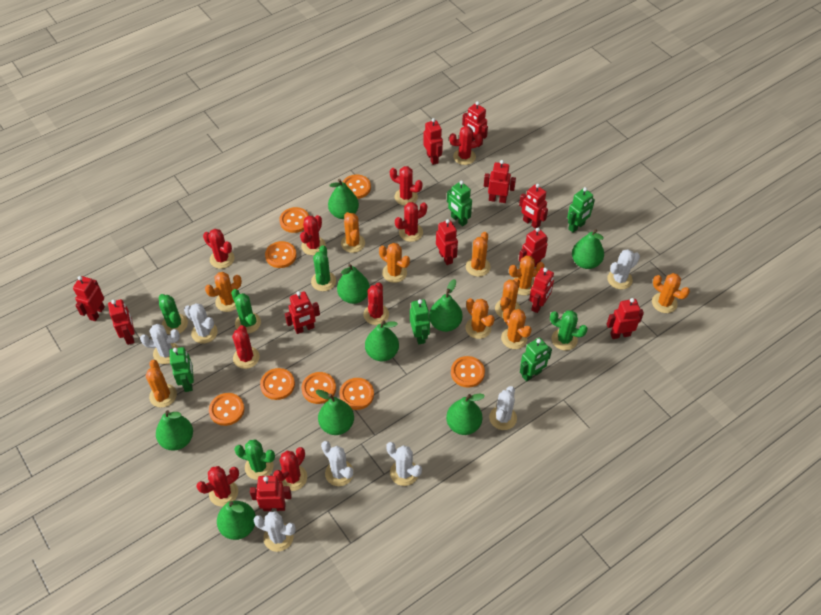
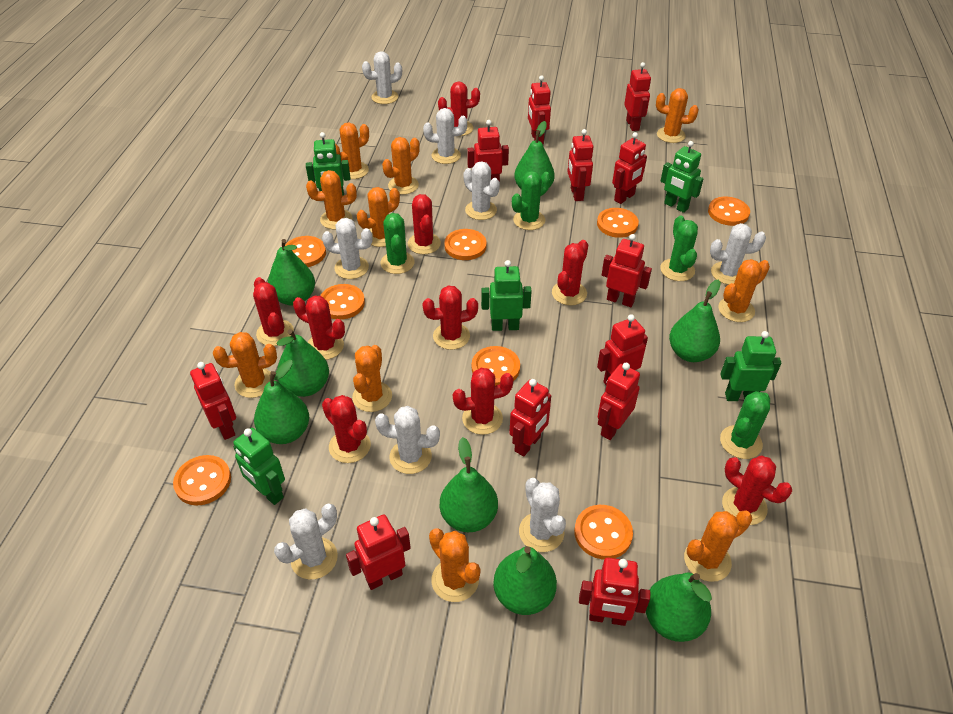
green cactus: 5 -> 4
green pear: 9 -> 8
white cactus: 7 -> 8

